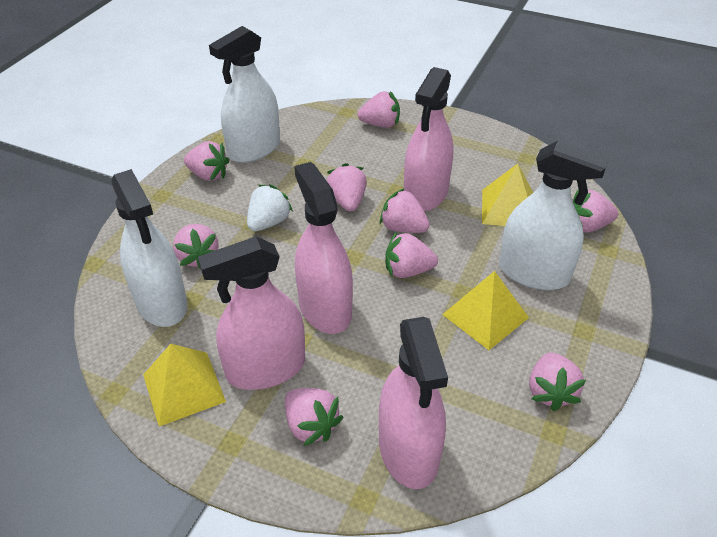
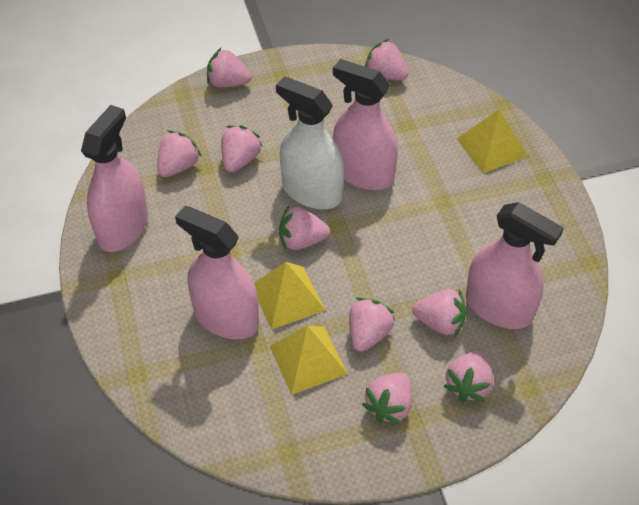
white spray bottle: 3 -> 1
white strawberry: 1 -> 0

